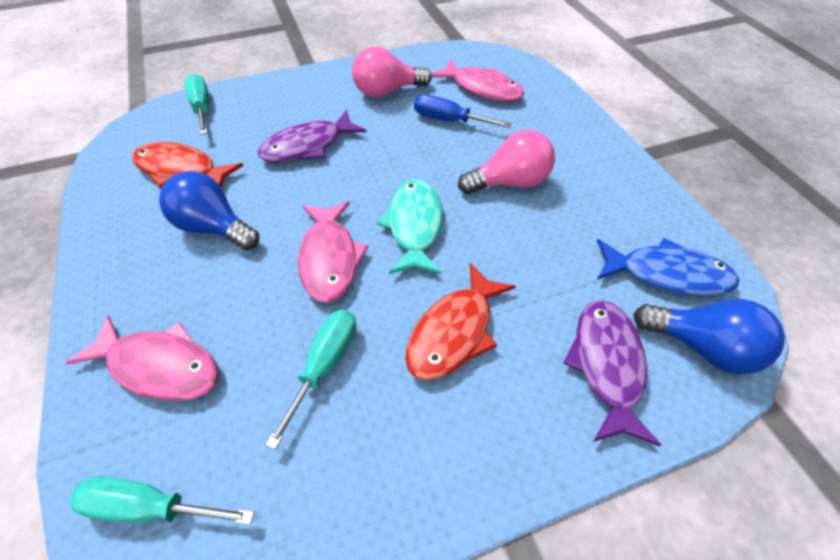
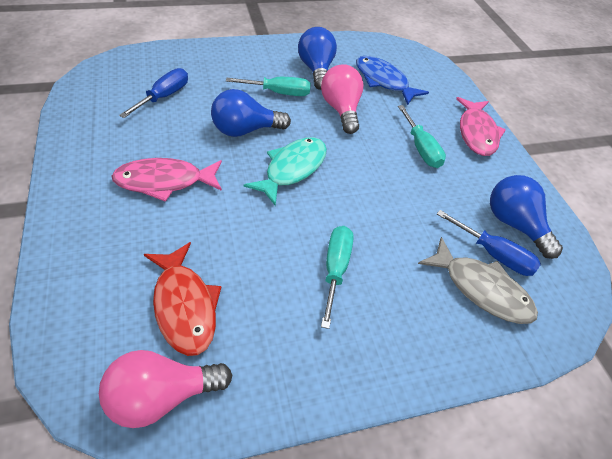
blue light bulb: 2 -> 3
blue screwdriver: 1 -> 2
grey fish: 0 -> 1
pink fish: 3 -> 2
purple fish: 2 -> 0
red fish: 2 -> 1

